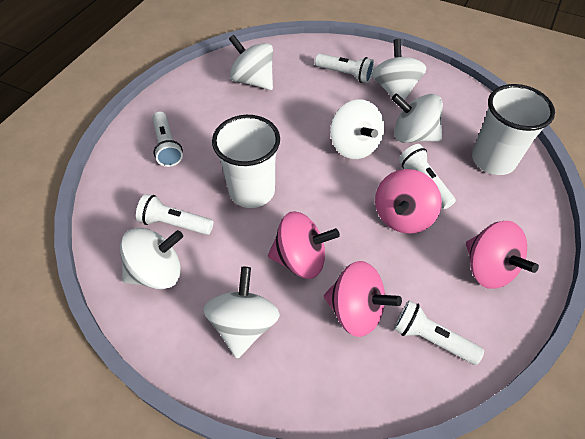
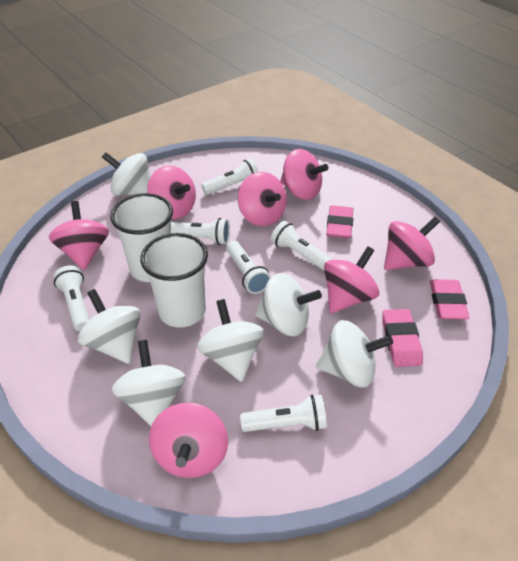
pink eraser: 0 -> 3
pink spinning top: 4 -> 7
white flashlight: 5 -> 6

